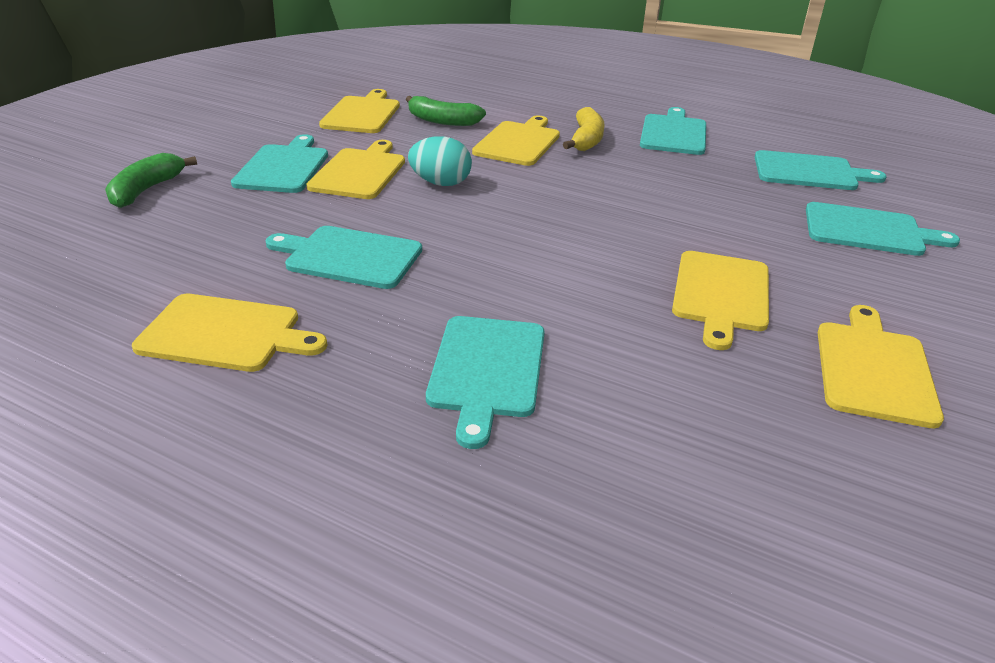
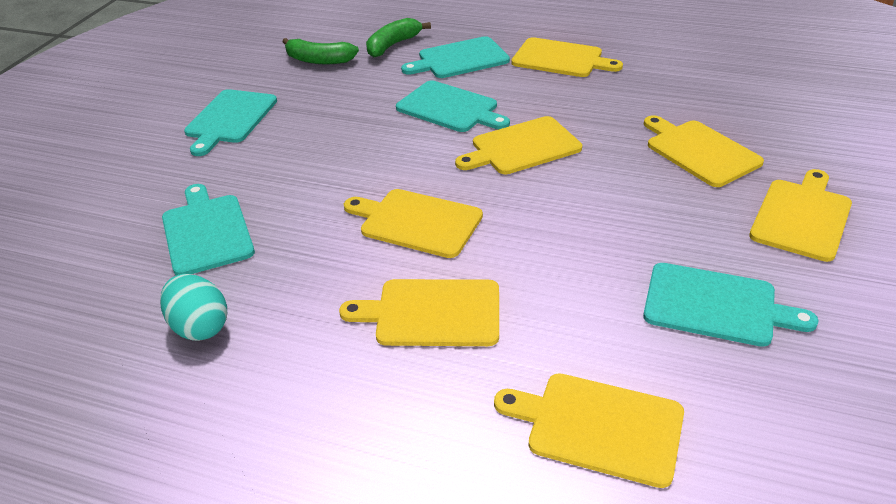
turquoise cutting board: 6 -> 5
yellow banana: 1 -> 0
yellow cutting board: 6 -> 7

